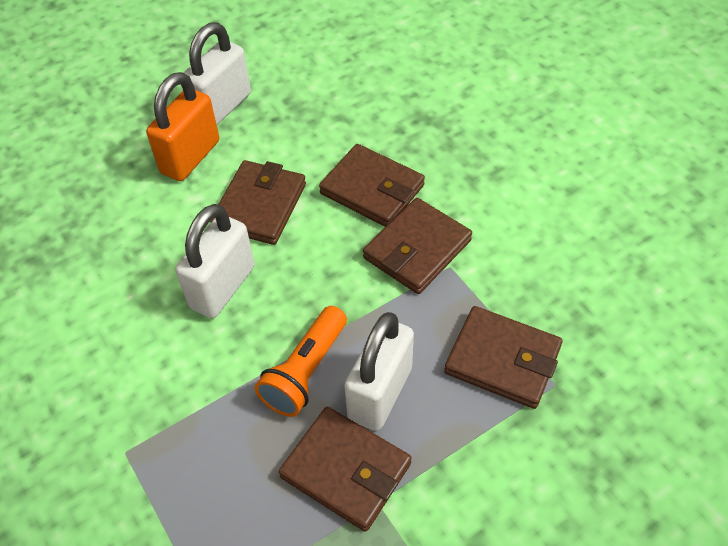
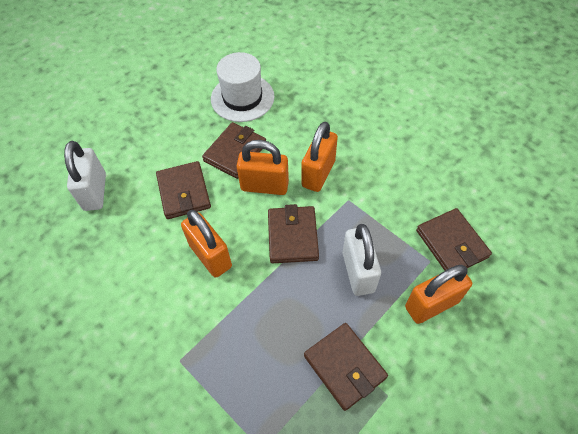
orange flashlight: 1 -> 0
orange padlock: 1 -> 4
white hat: 0 -> 1
white padlock: 3 -> 2

